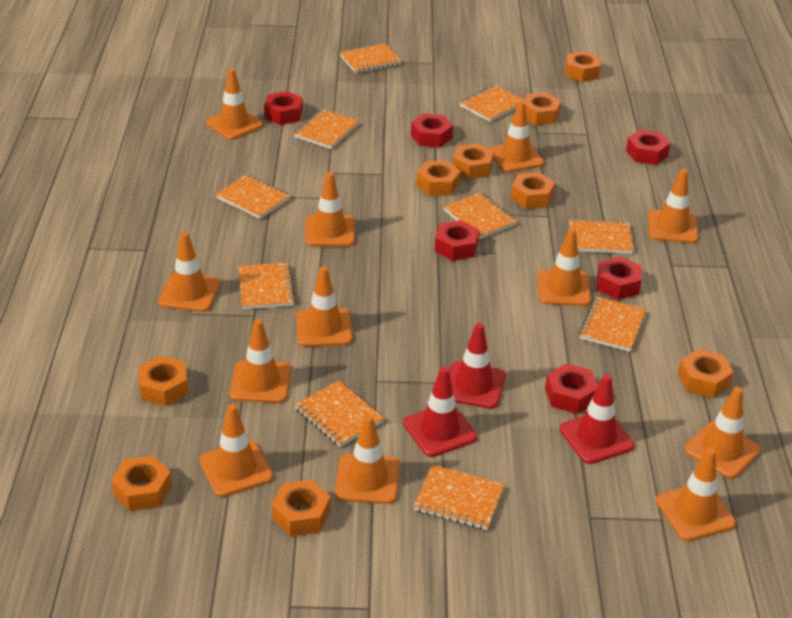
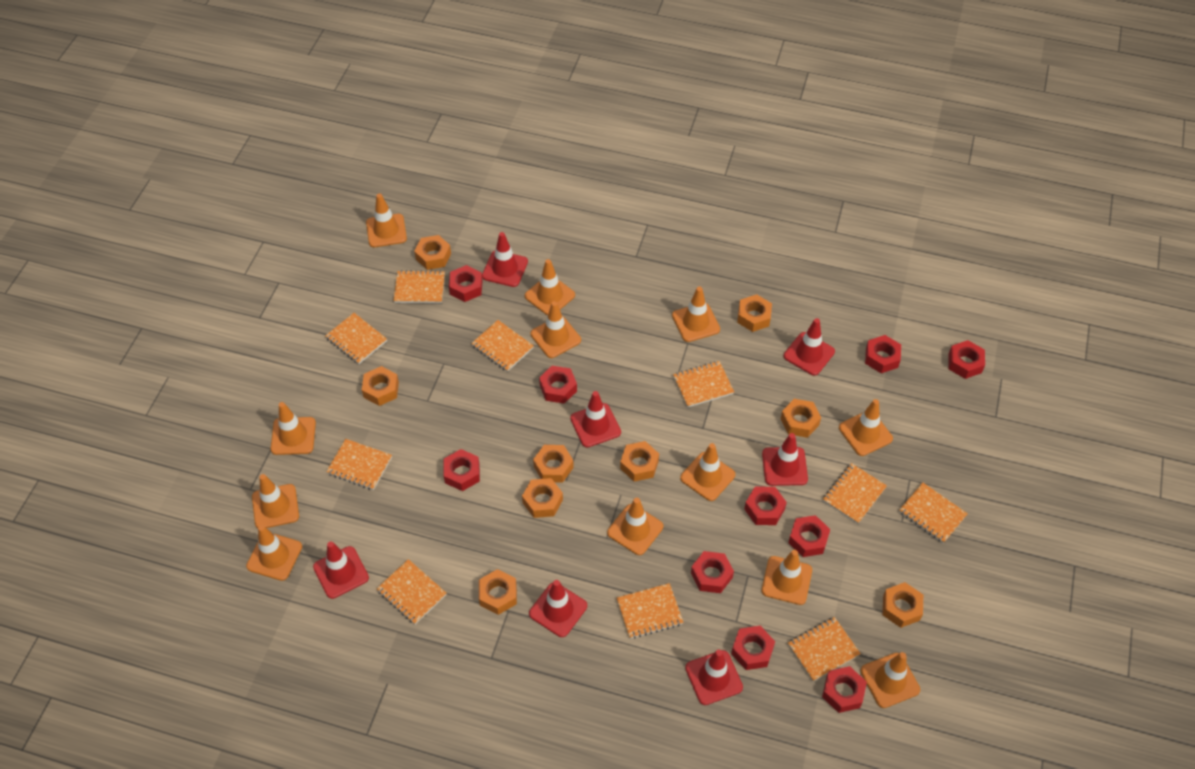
red nut: 6 -> 10
red traffic cone: 3 -> 7

